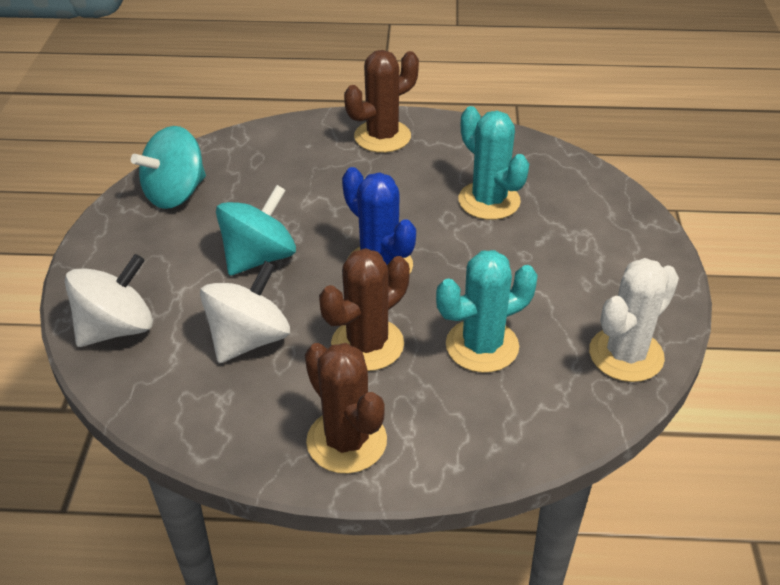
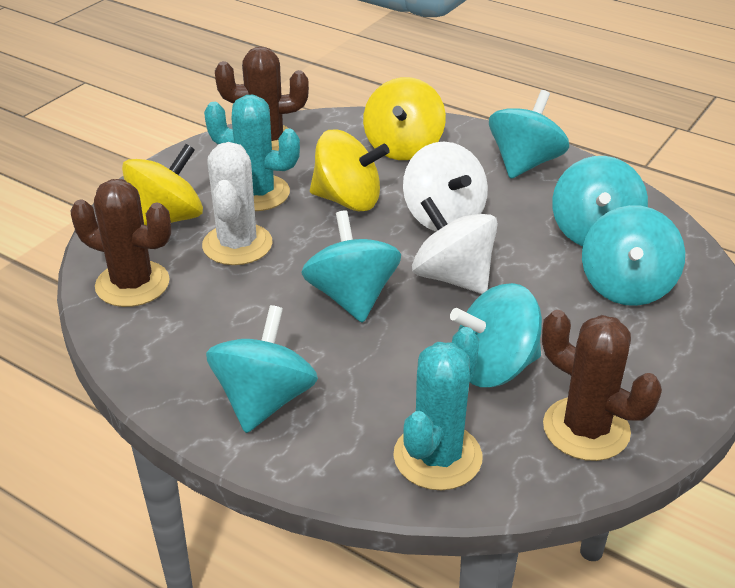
blue cactus: 1 -> 0
turquoise spinning top: 2 -> 6
yellow spinning top: 0 -> 3

